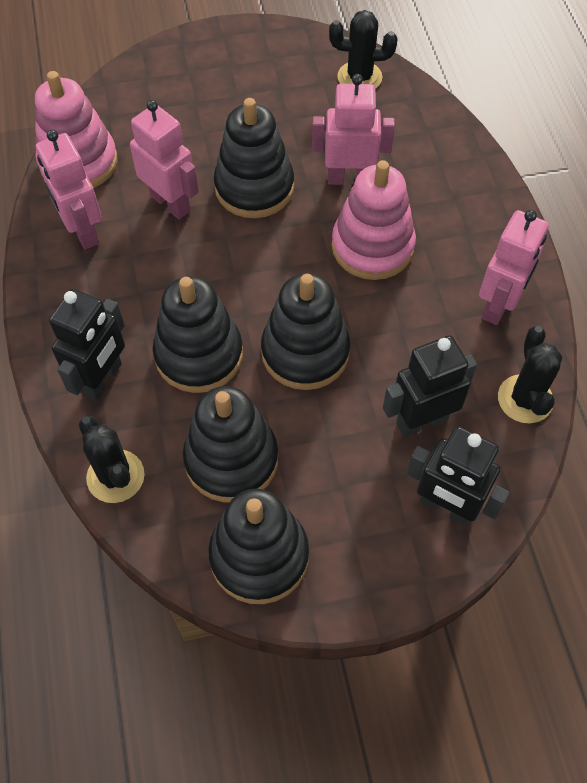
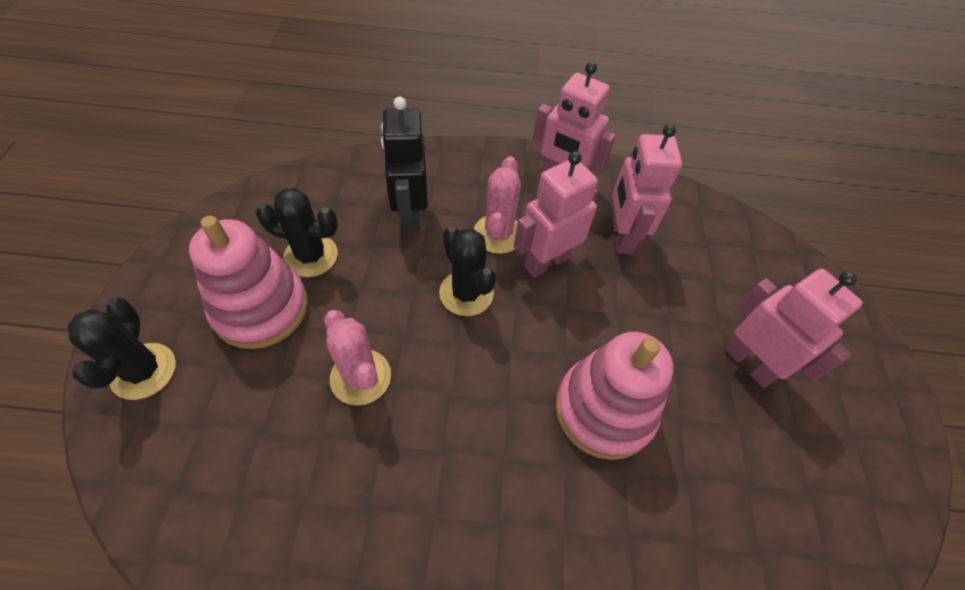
black robot: 3 -> 1
black stacking toy: 5 -> 0
pink cactus: 0 -> 2

